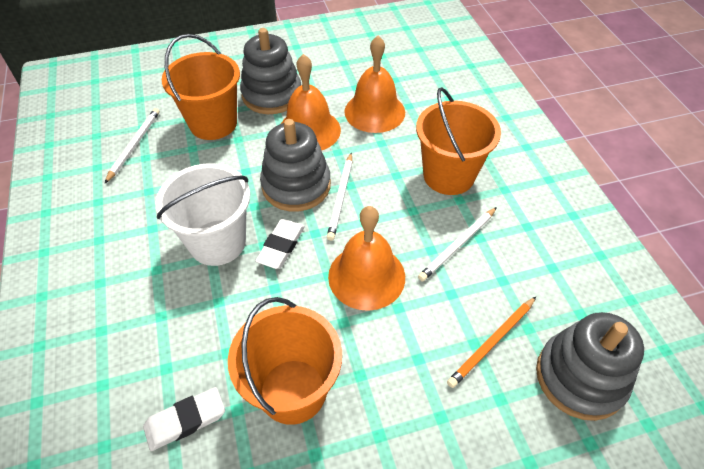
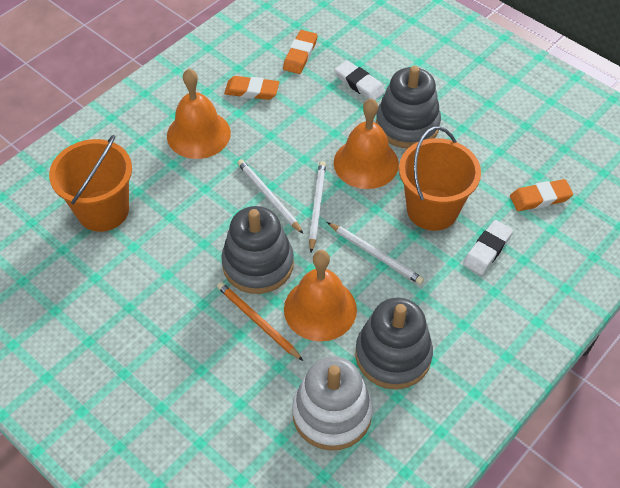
orange bucket: 3 -> 2
orange eraser: 0 -> 3
white bucket: 1 -> 0
white stacking toy: 0 -> 1

